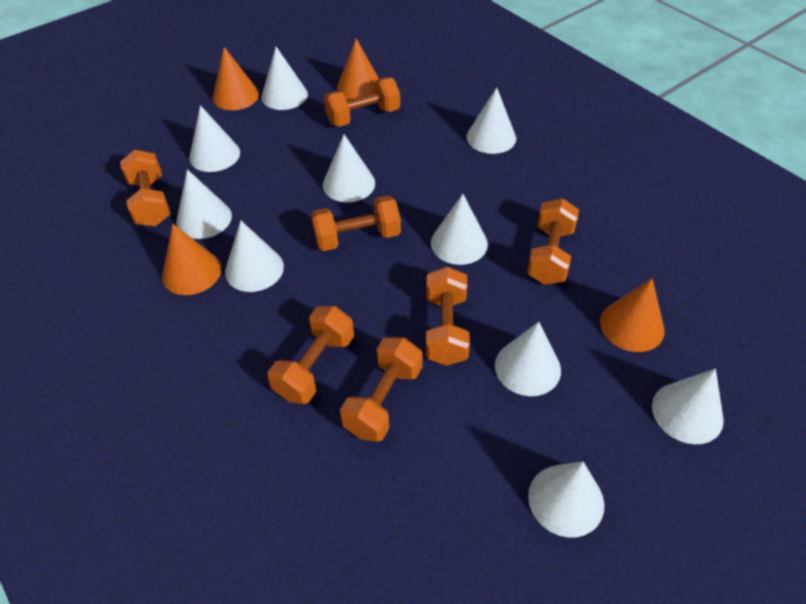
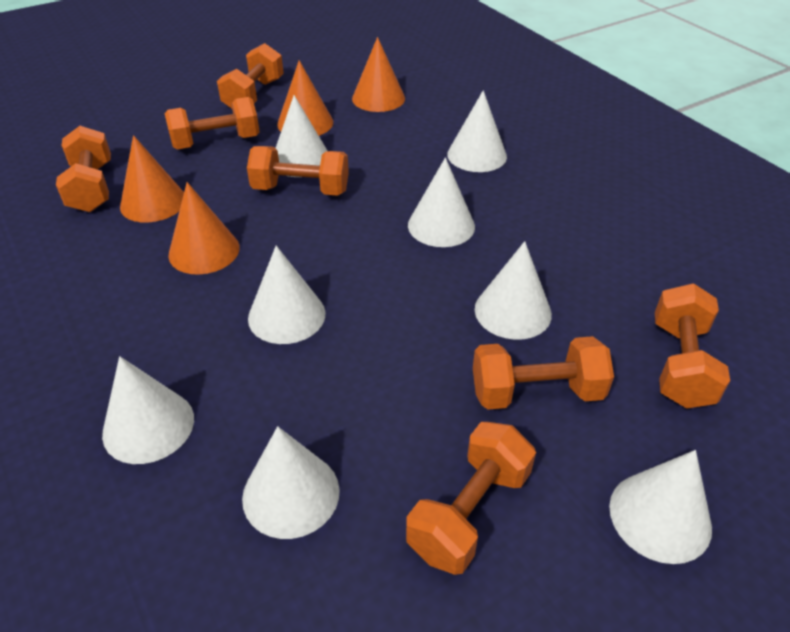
white cone: 10 -> 8

